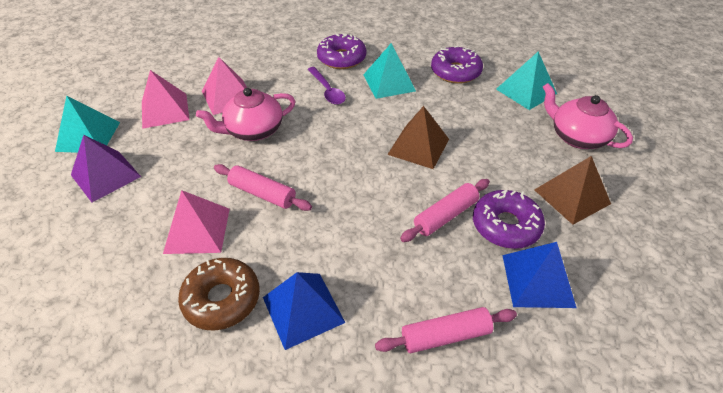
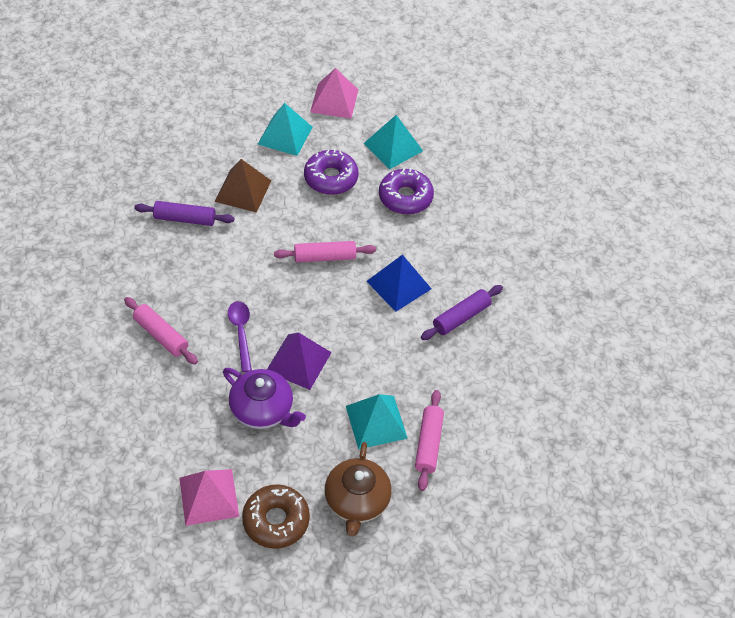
blue pyramid: 2 -> 1
brown pyramid: 2 -> 1
brown teapot: 0 -> 1
pink pyramid: 3 -> 2
pink teapot: 2 -> 0
purple donut: 3 -> 2
purple rolling pin: 0 -> 2
purple teapot: 0 -> 1

